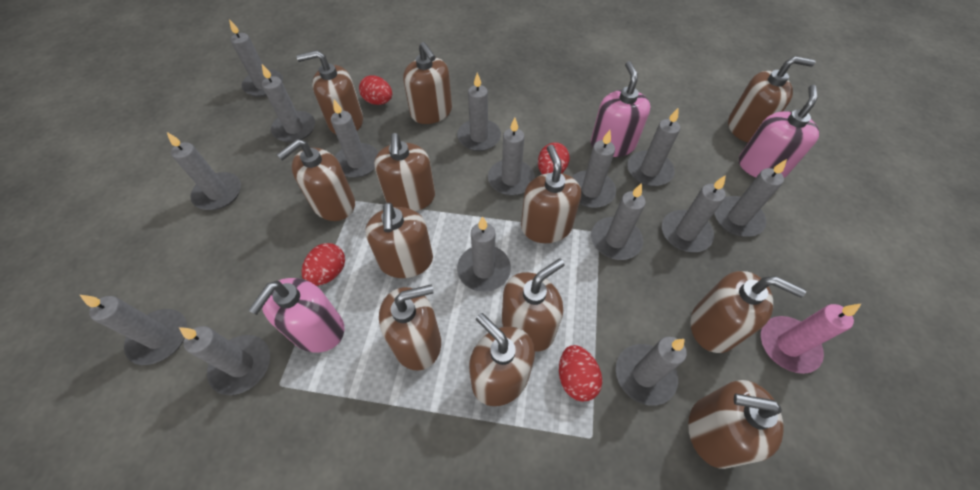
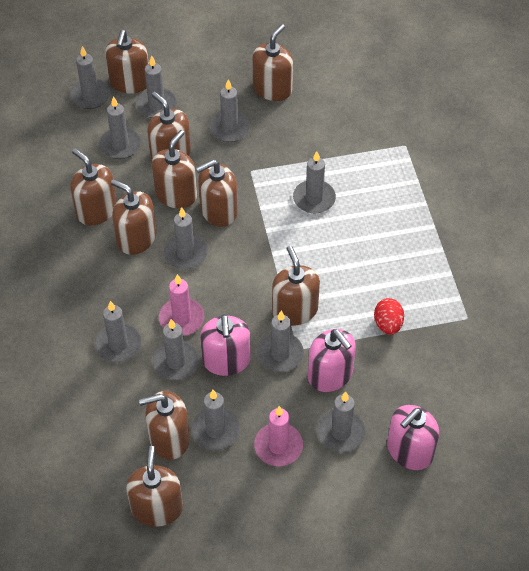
brown soap dispenser: 12 -> 10
grey candle: 15 -> 11
pink candle: 1 -> 2
red egg: 4 -> 1

